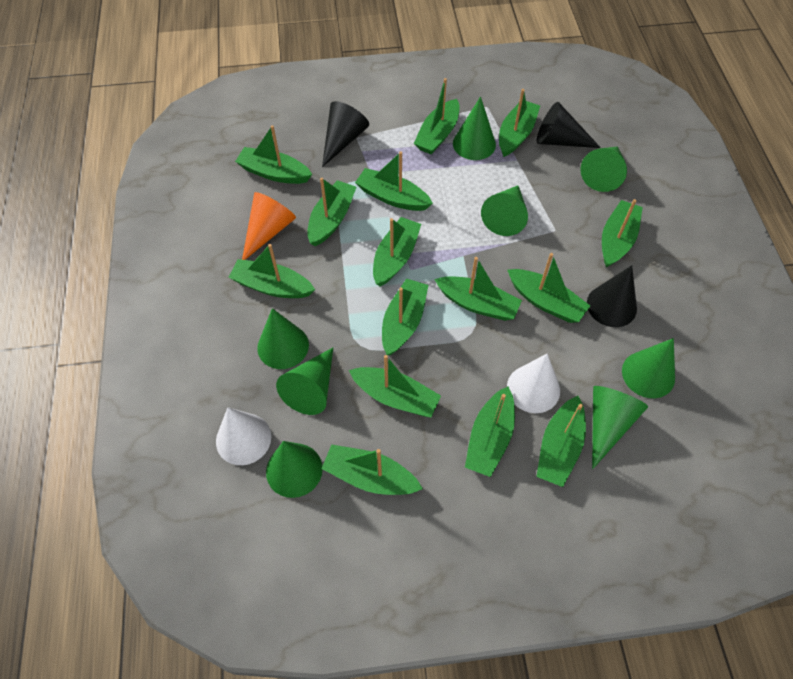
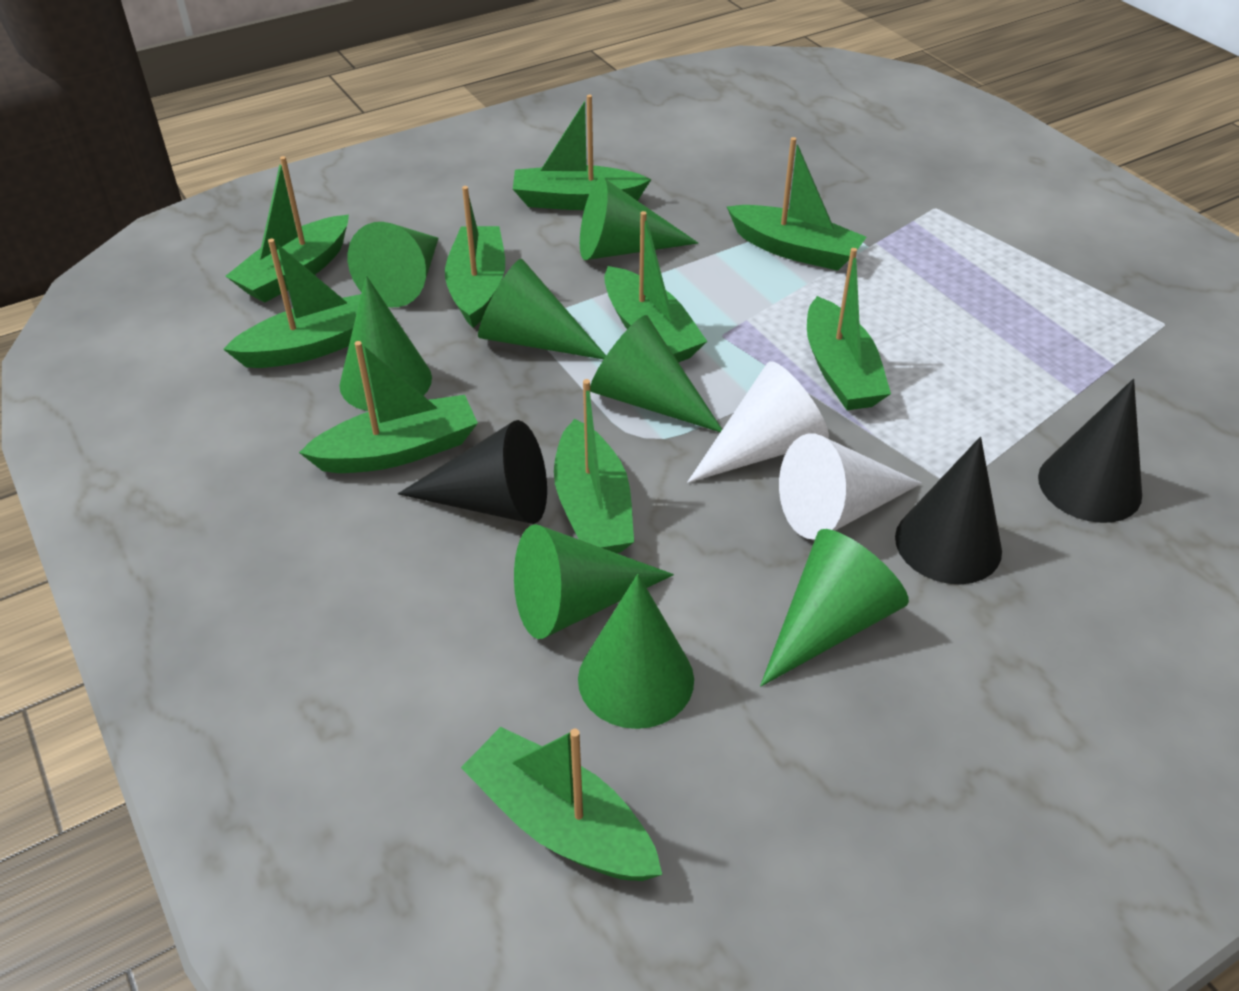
green boat: 15 -> 10
orange cone: 1 -> 0

